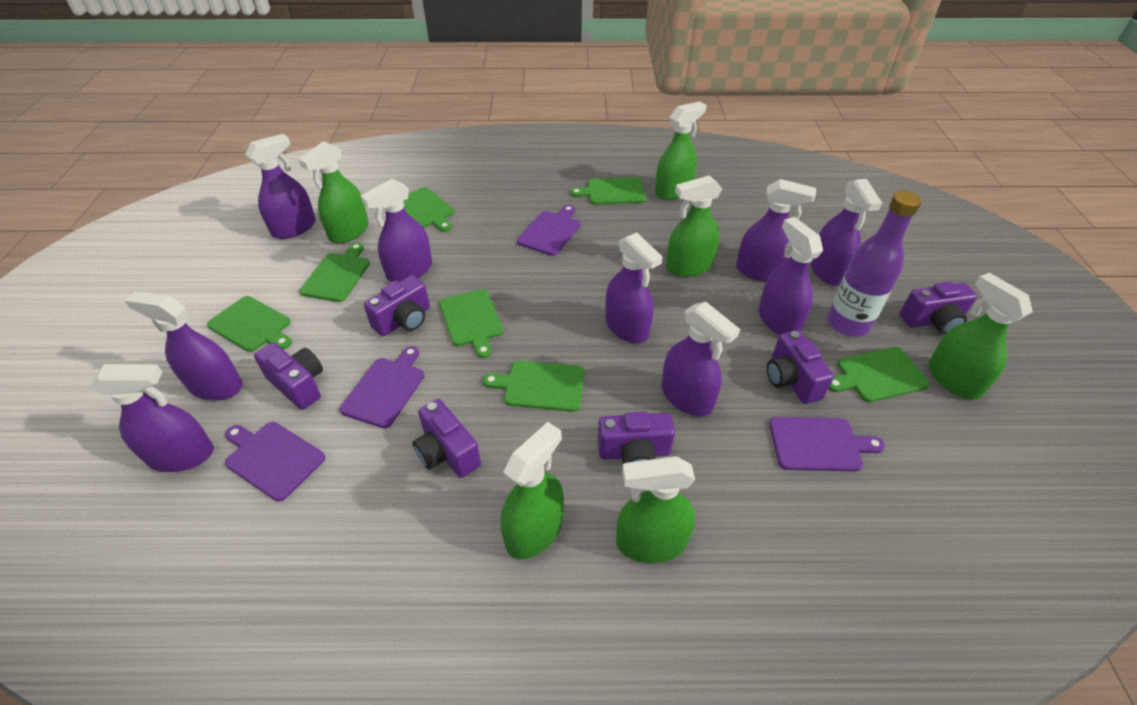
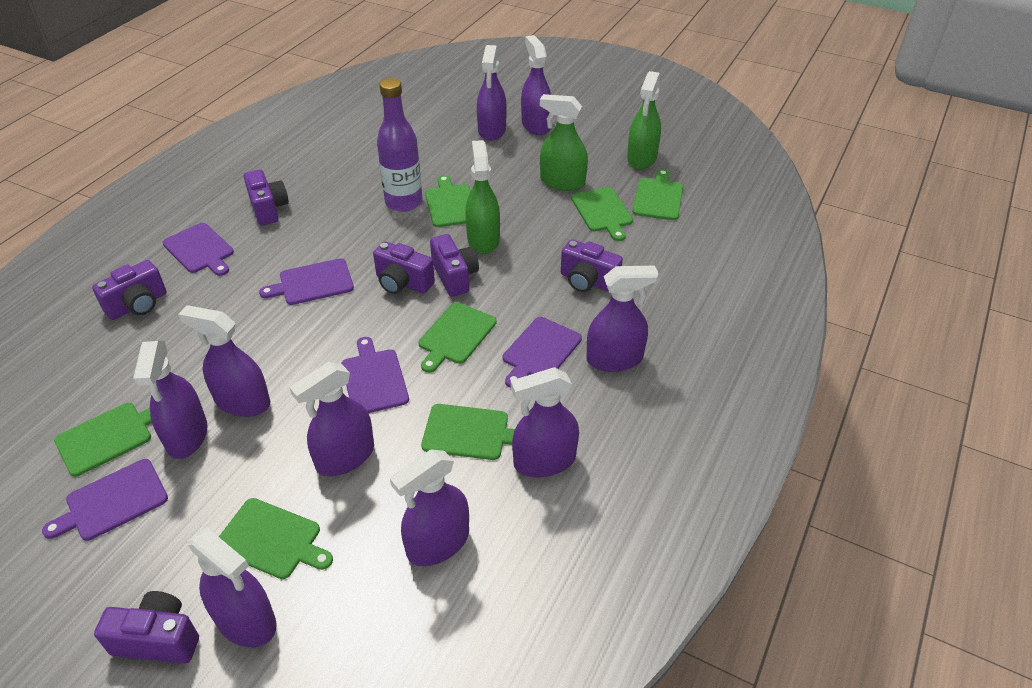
green spray bottle: 6 -> 3
purple cutting board: 4 -> 5

